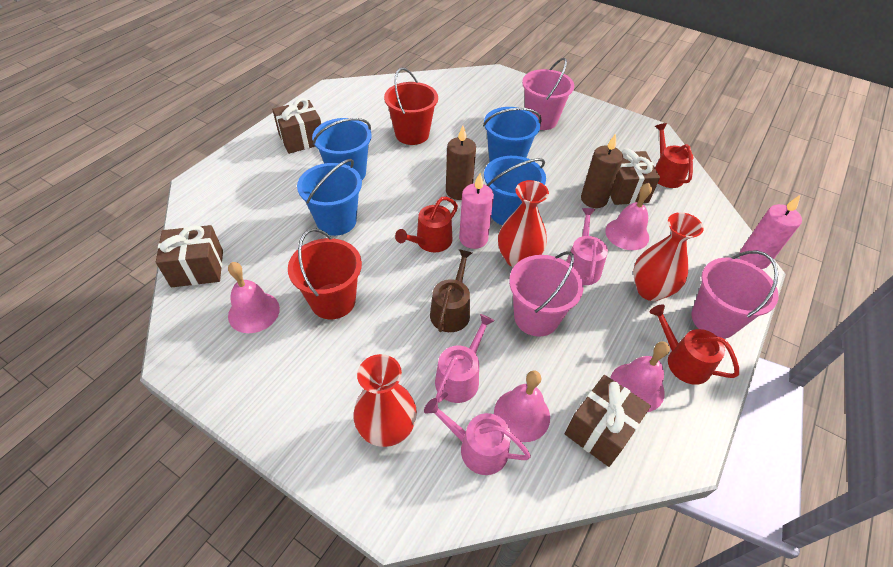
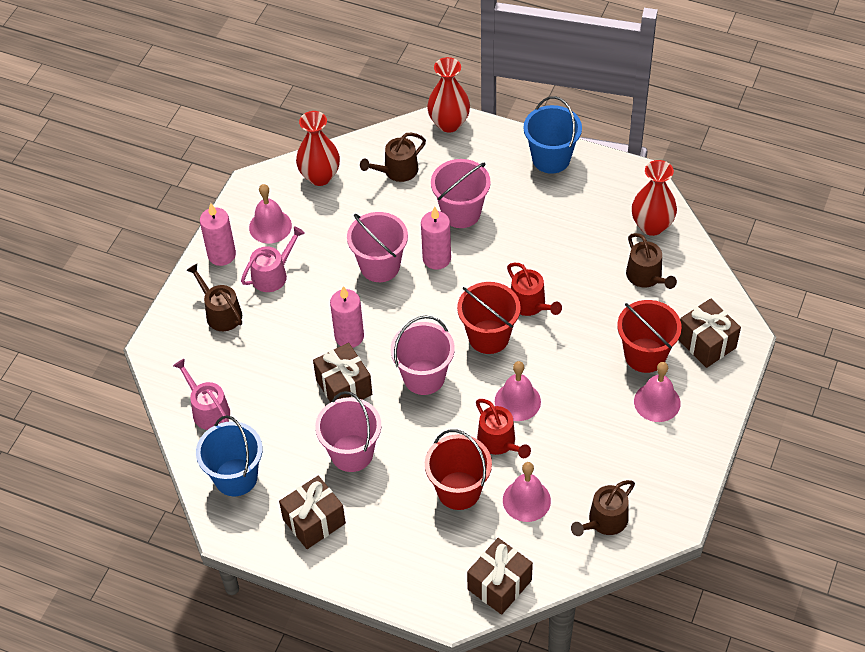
blue bucket: 4 -> 2
brown candle: 2 -> 0
brown watering can: 1 -> 4
pink bucket: 3 -> 4
pink candle: 2 -> 3
pink watering can: 3 -> 2
red bucket: 2 -> 3
red watering can: 3 -> 2

